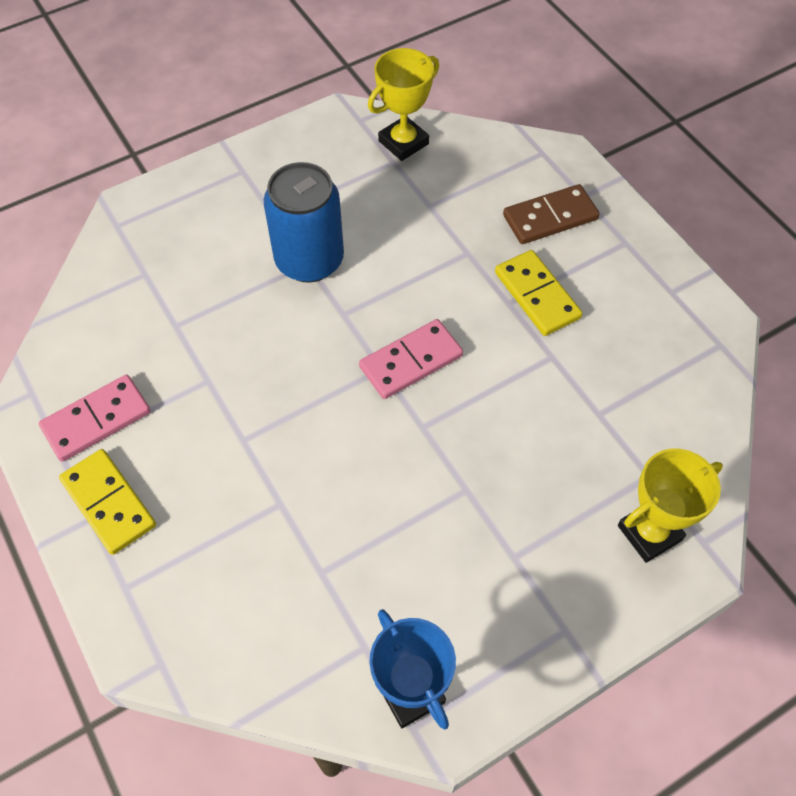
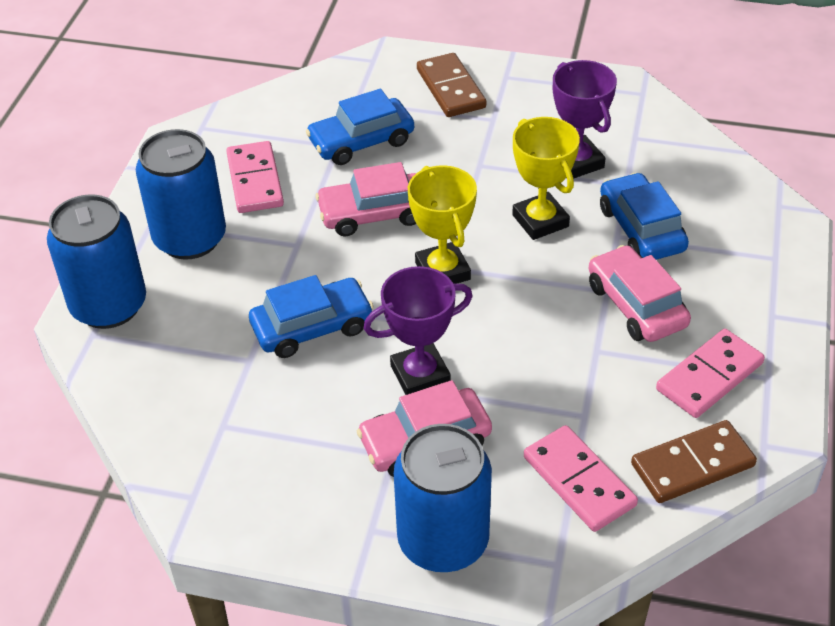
blue can: 1 -> 3
blue car: 0 -> 3
blue trophy: 1 -> 0
brown domino: 1 -> 2
pink car: 0 -> 3
pink domino: 2 -> 3
purple trophy: 0 -> 2
yellow domino: 2 -> 0

